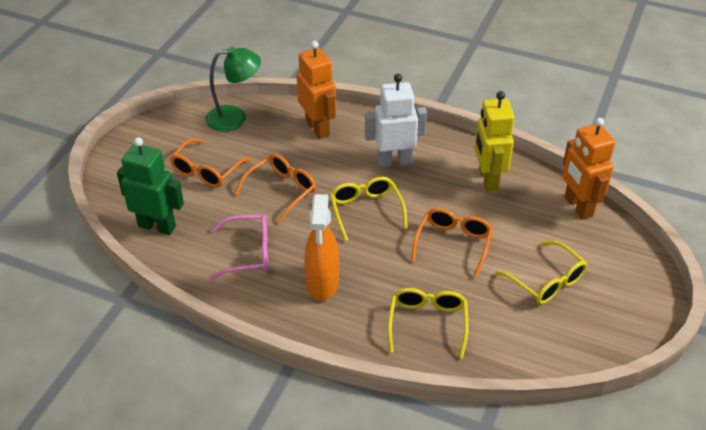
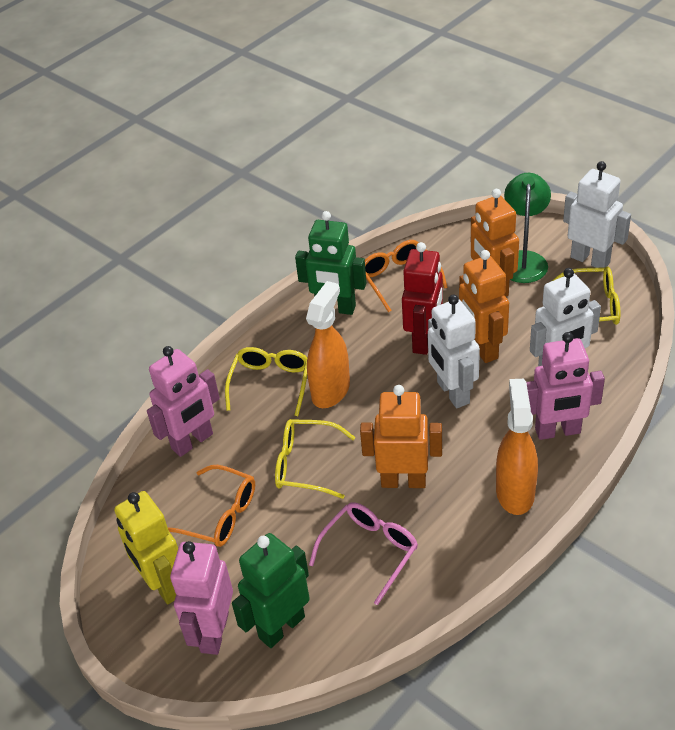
green robot: 1 -> 2
orange glasses: 3 -> 2
orange robot: 2 -> 3
orange spray bottle: 1 -> 2
pink robot: 0 -> 3
red robot: 0 -> 1
white robot: 1 -> 3

